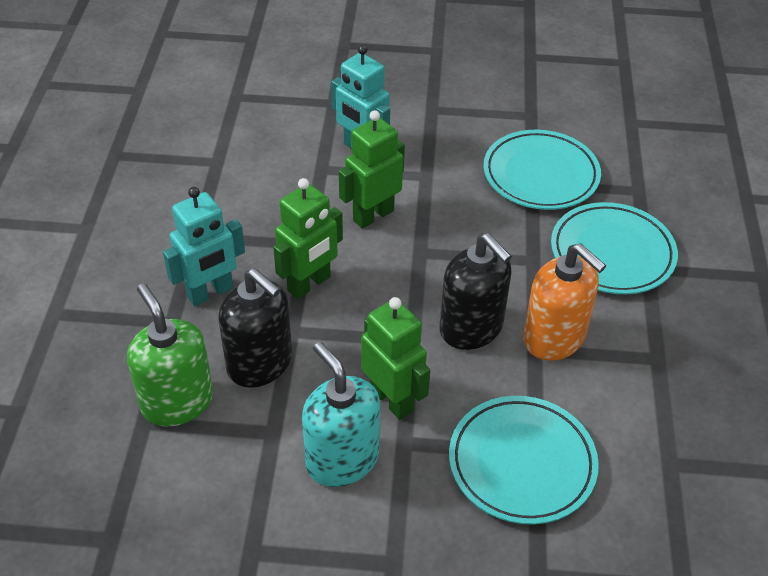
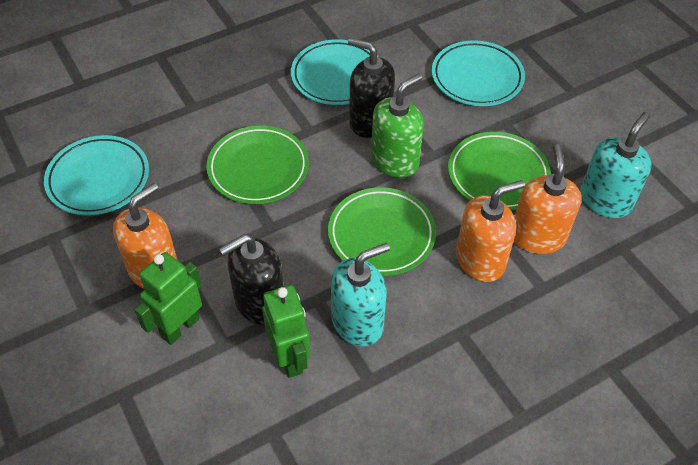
green plate: 0 -> 3
green robot: 3 -> 2
orange soap dispenser: 1 -> 3
turquoise robot: 2 -> 0
turquoise soap dispenser: 1 -> 2

